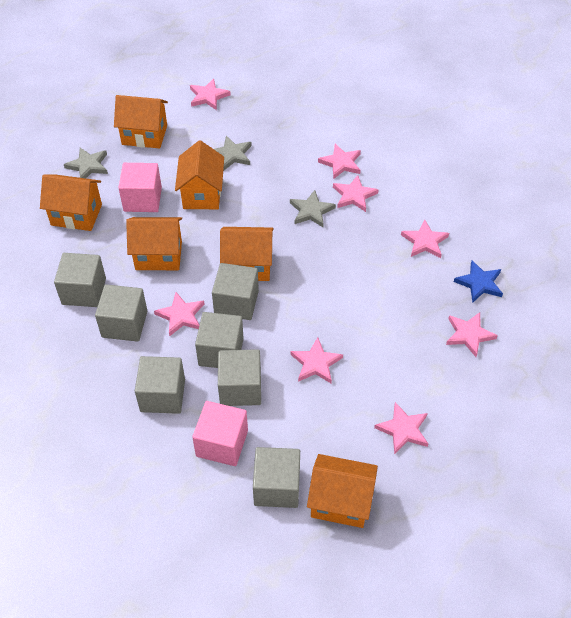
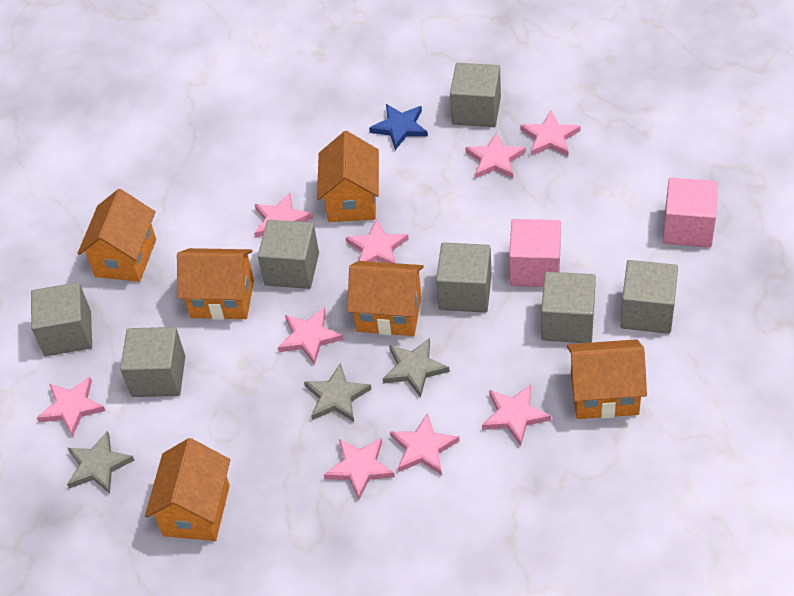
pink star: 8 -> 9

